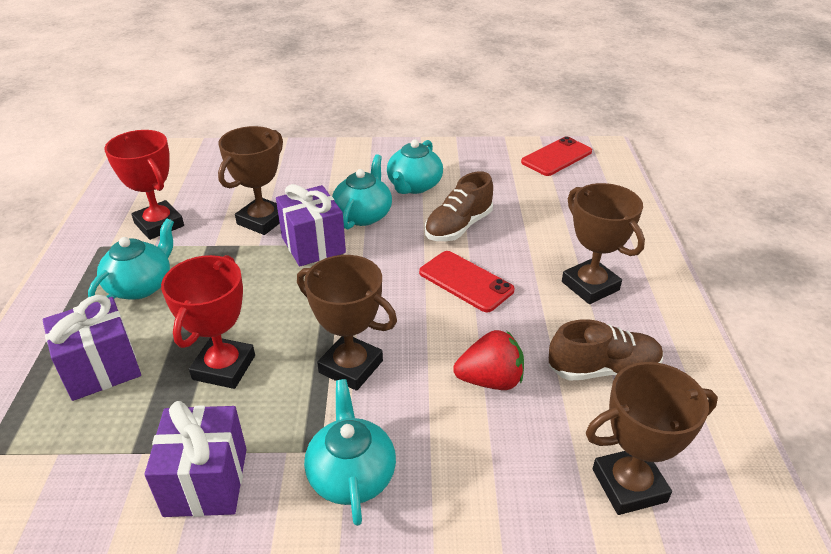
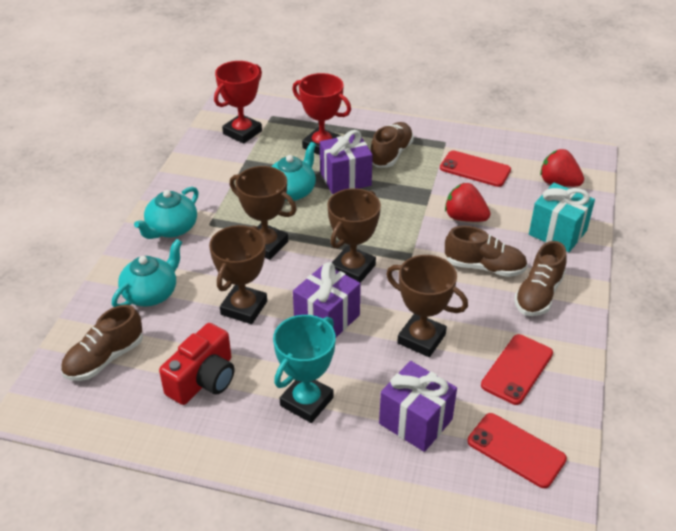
brown shoe: 2 -> 4
red camera: 0 -> 1
red phone: 2 -> 3
red strawberry: 1 -> 2
turquoise gift: 0 -> 1
turquoise teapot: 4 -> 3
turquoise trophy: 0 -> 1

